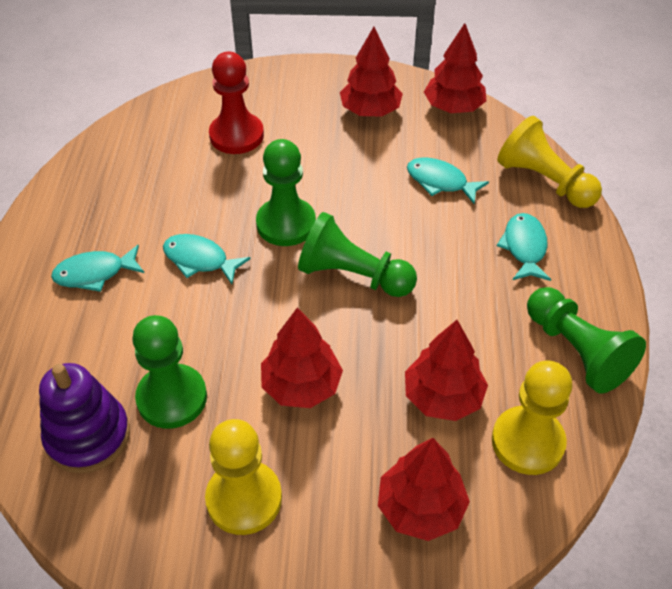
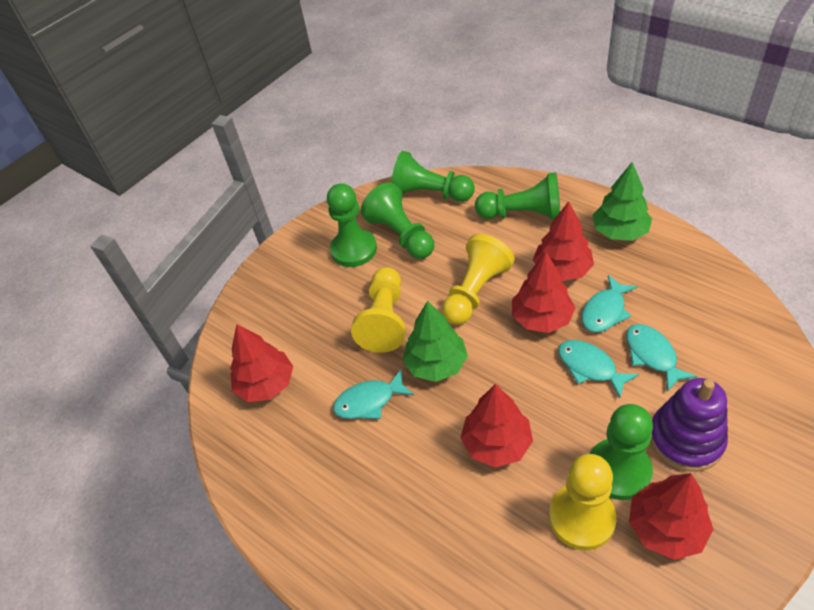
green pawn: 4 -> 5
green tree: 0 -> 2
red pawn: 1 -> 0

